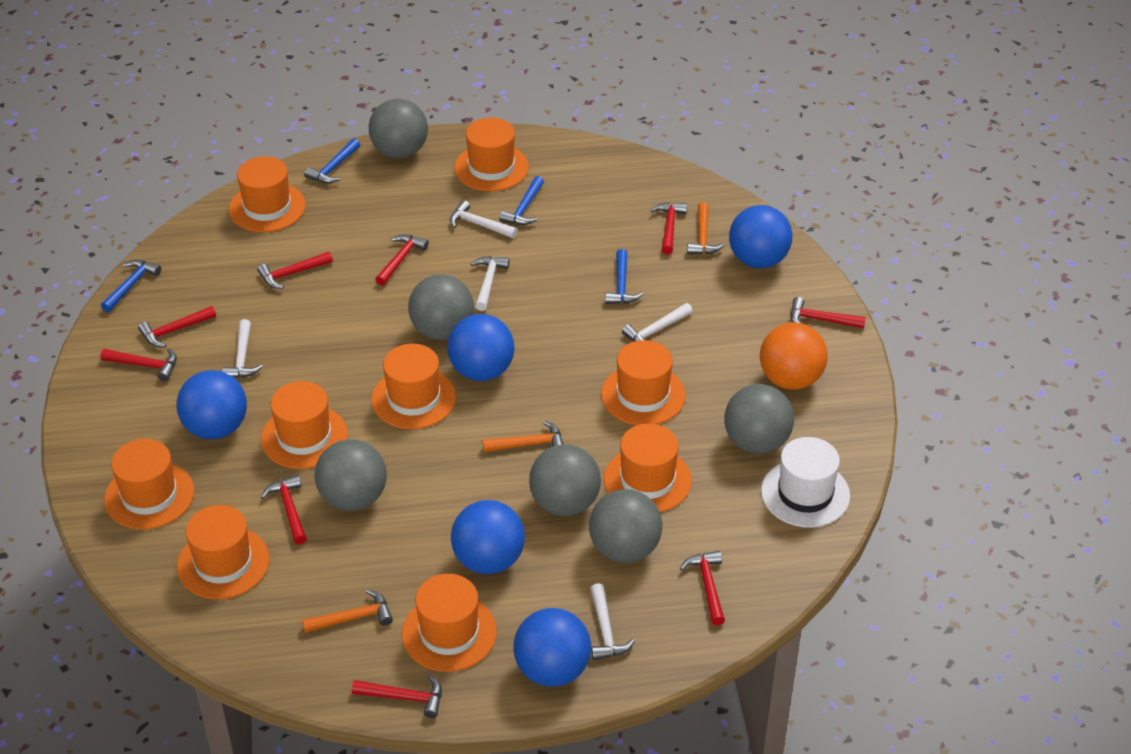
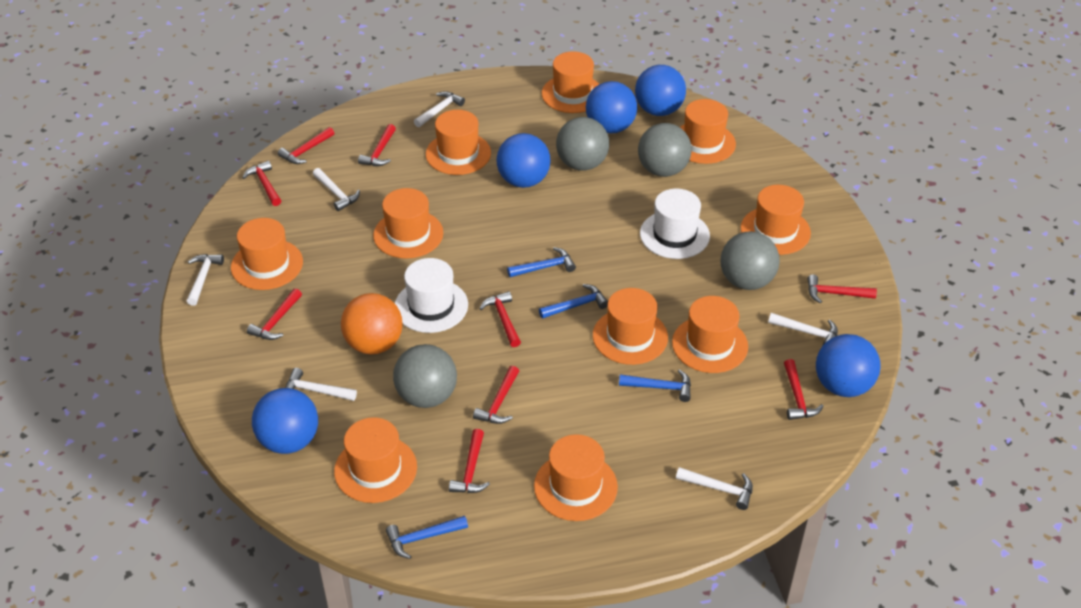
grey ball: 6 -> 4
orange hammer: 3 -> 0
orange hat: 9 -> 10
white hammer: 5 -> 6
white hat: 1 -> 2

